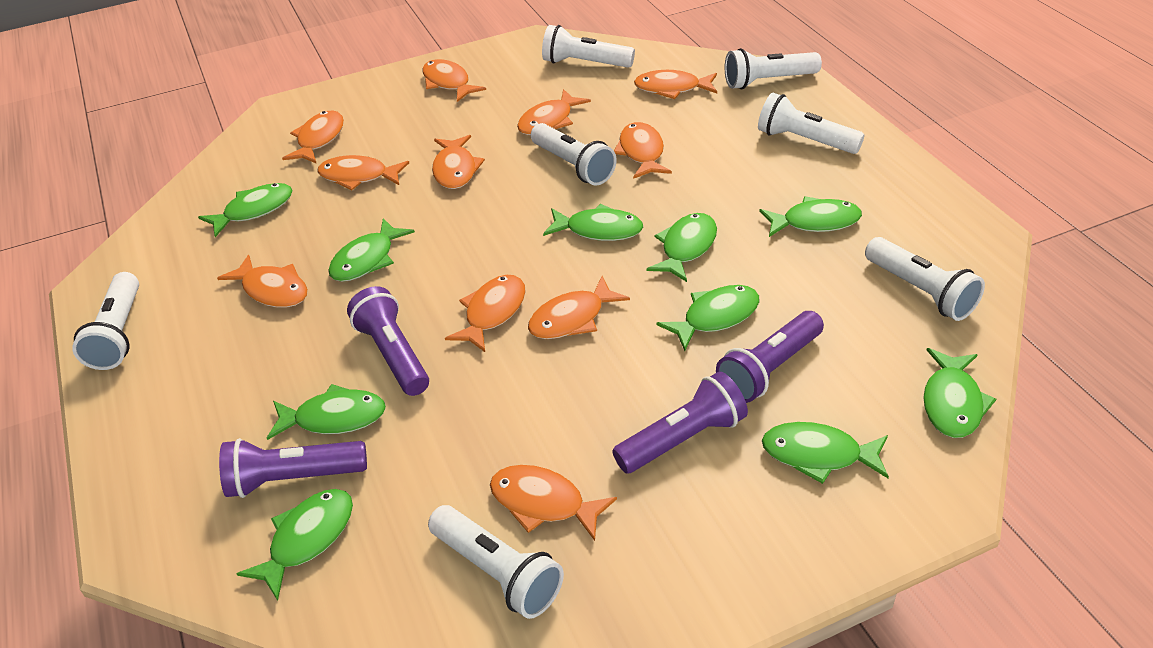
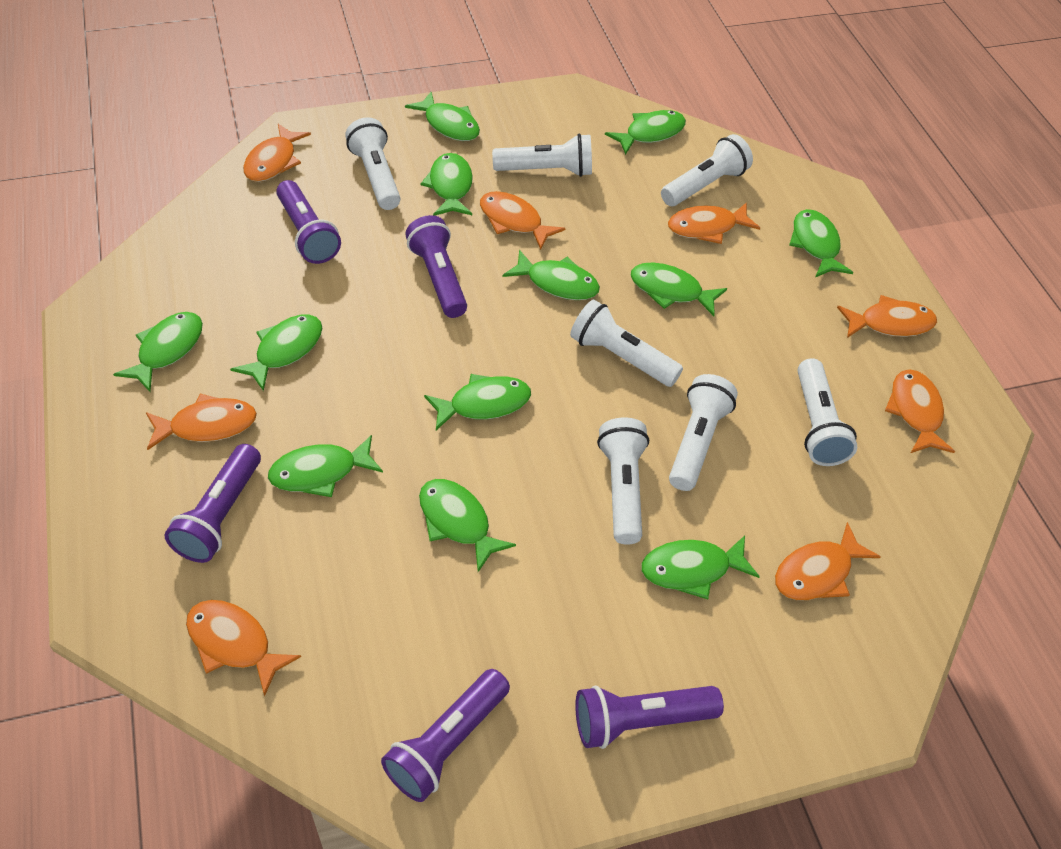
green fish: 10 -> 12
orange fish: 11 -> 8
purple flashlight: 4 -> 5

